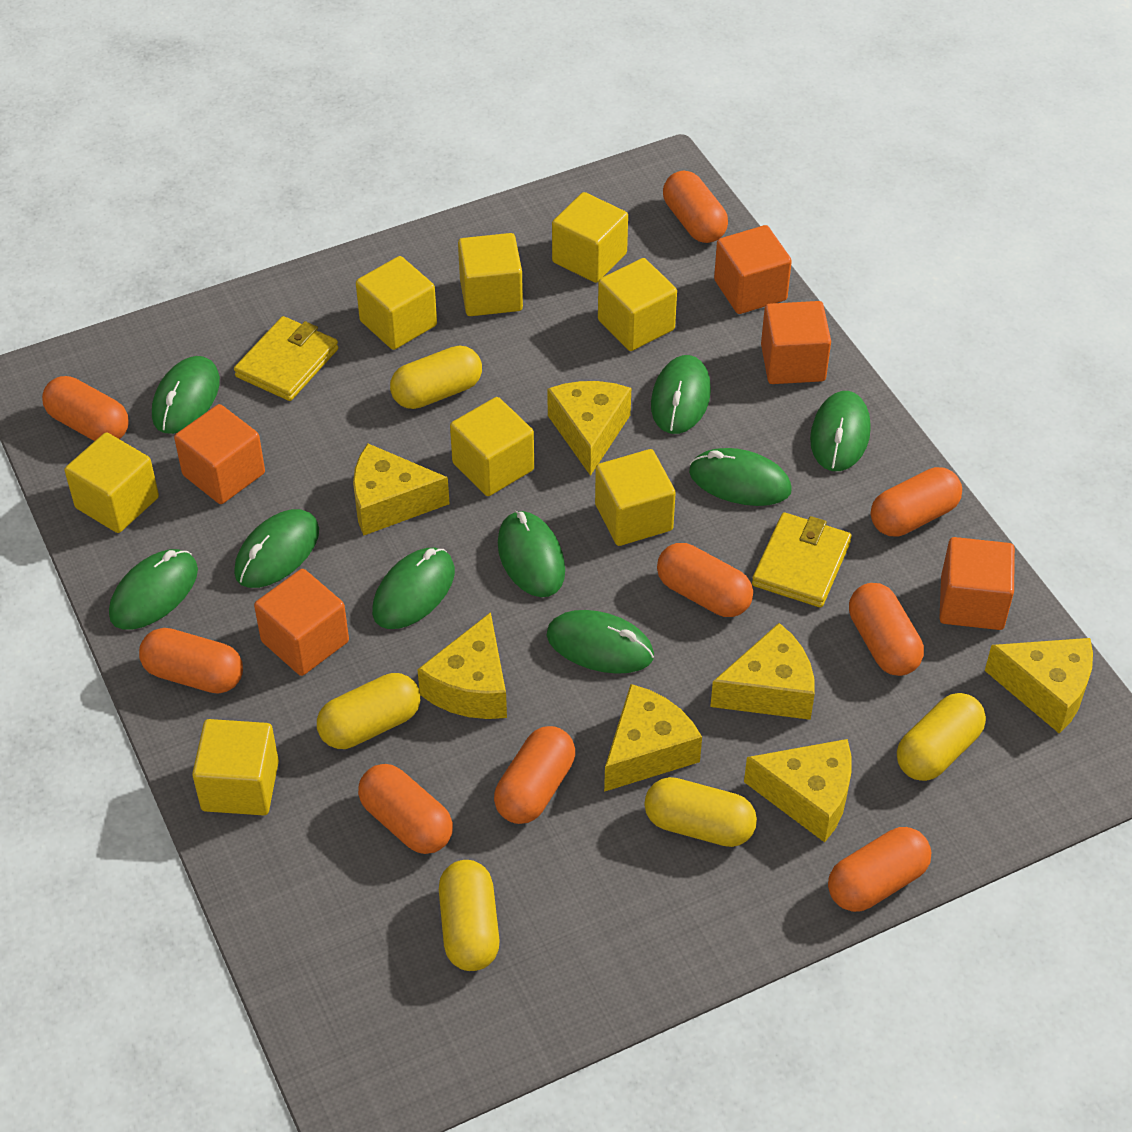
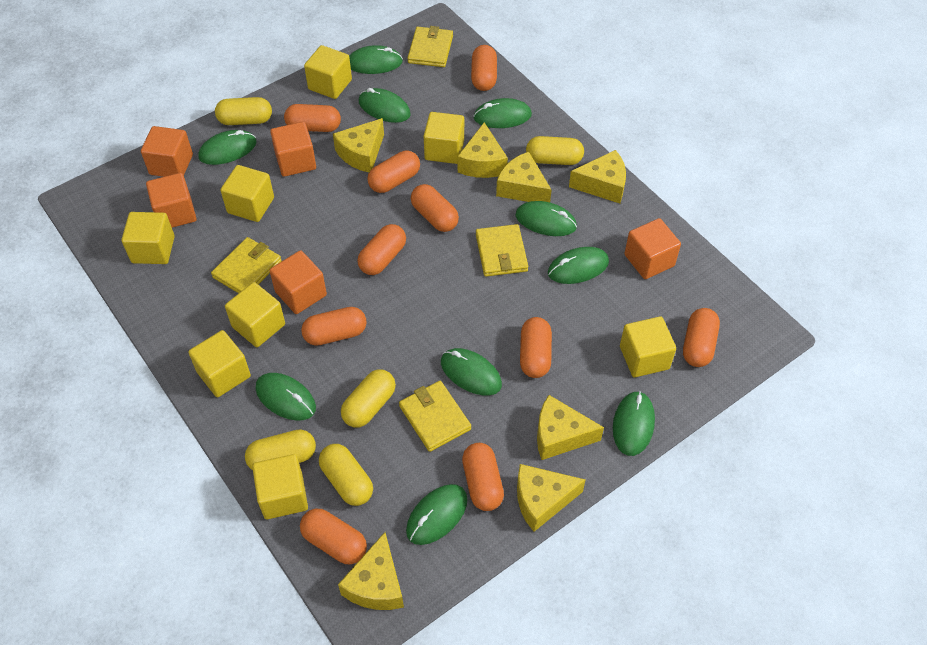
green mouse: 9 -> 10
orange capsule: 9 -> 10
yellow wallet: 2 -> 4

